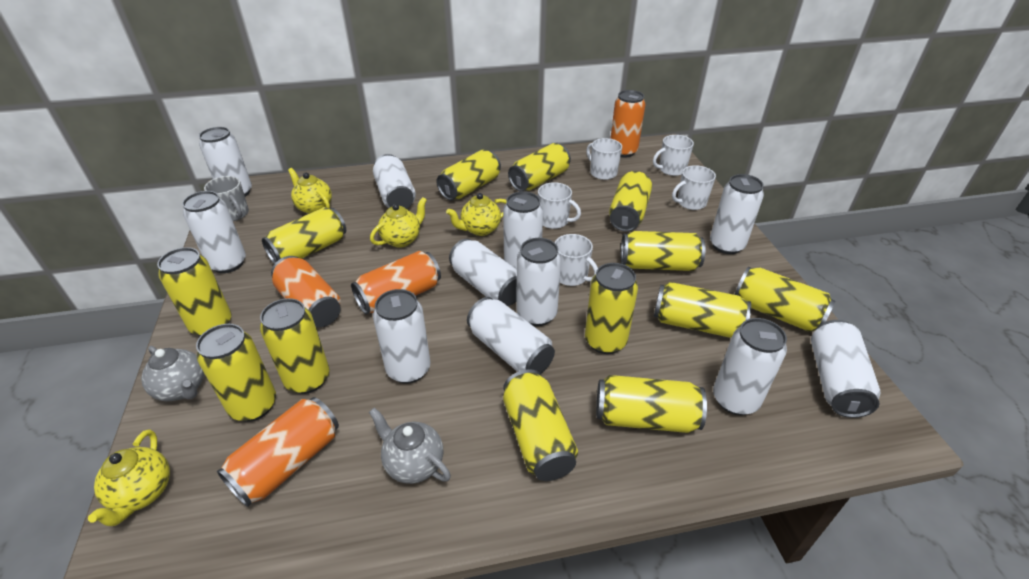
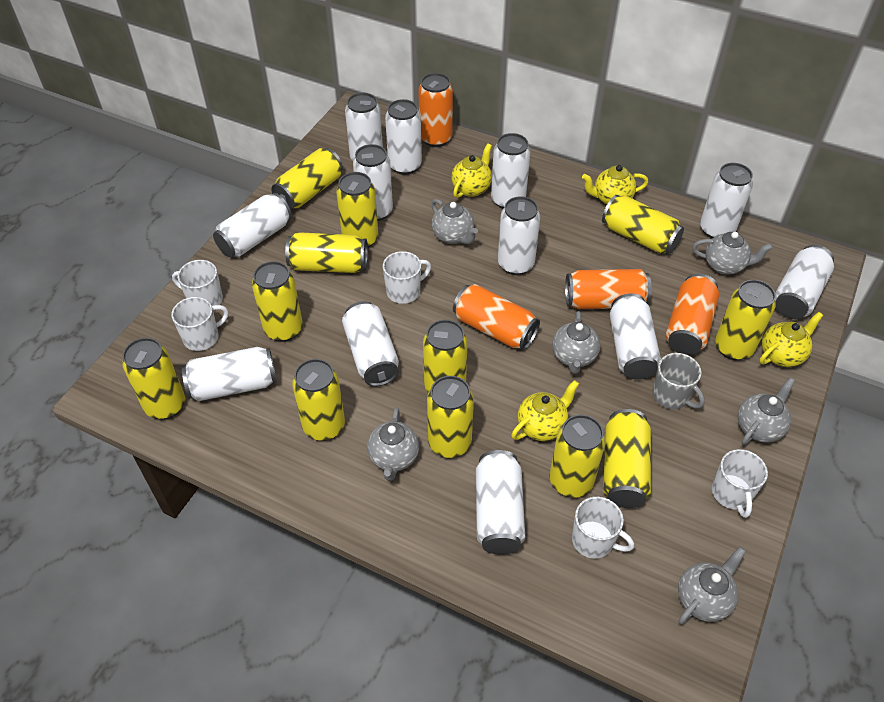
grey teapot: 2 -> 6
white can: 11 -> 12
yellow can: 13 -> 12

